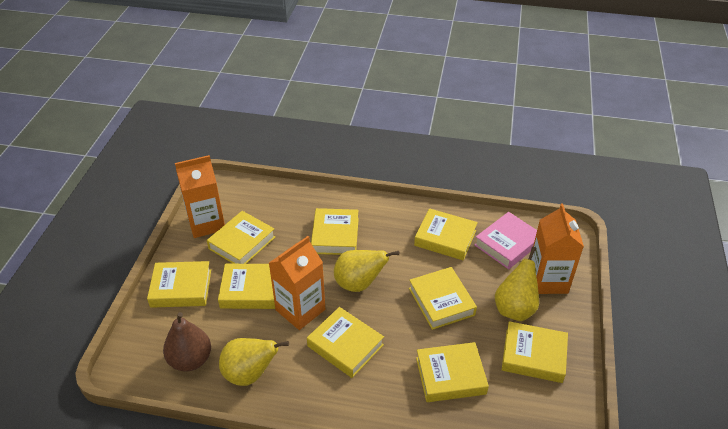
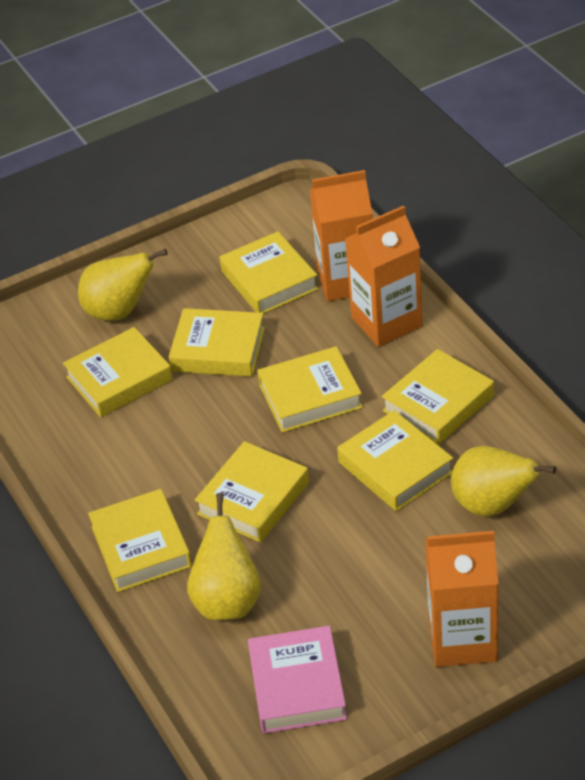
brown pear: 1 -> 0
yellow book: 9 -> 8

